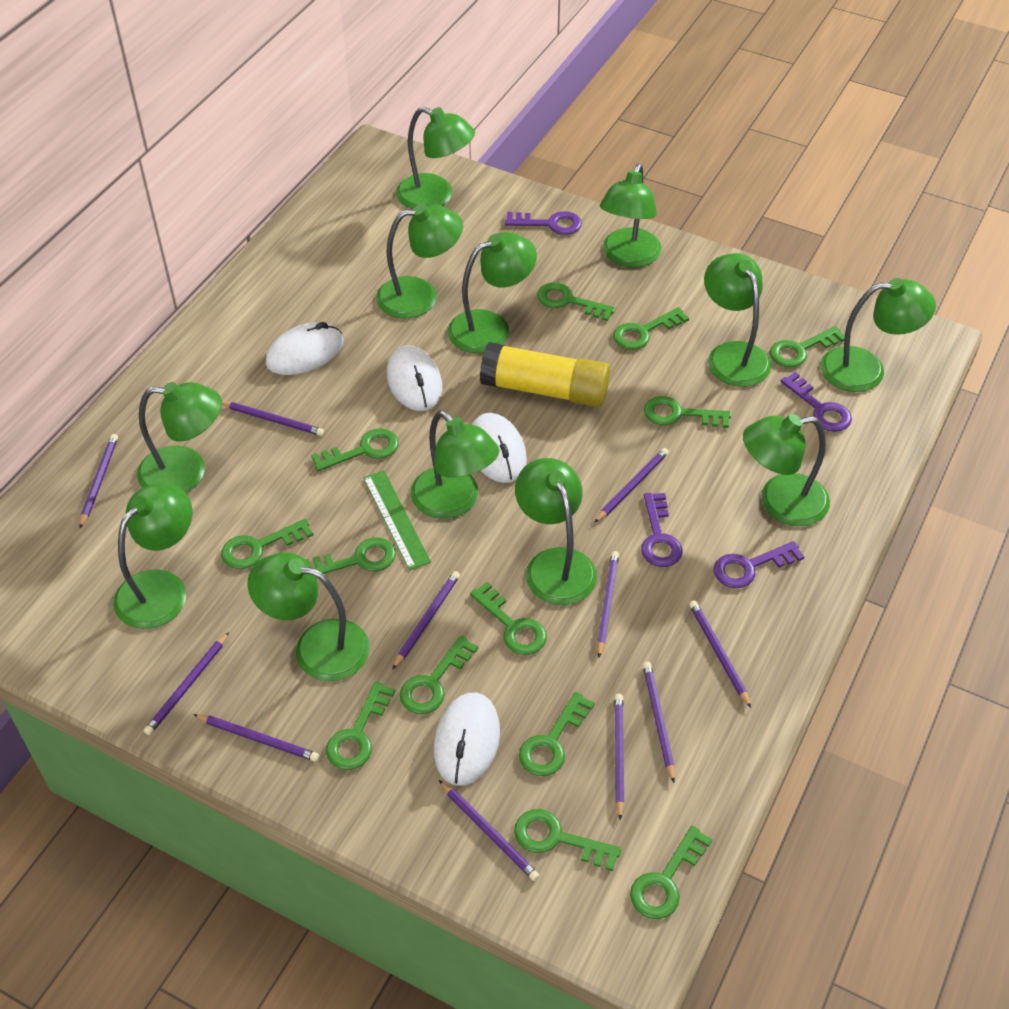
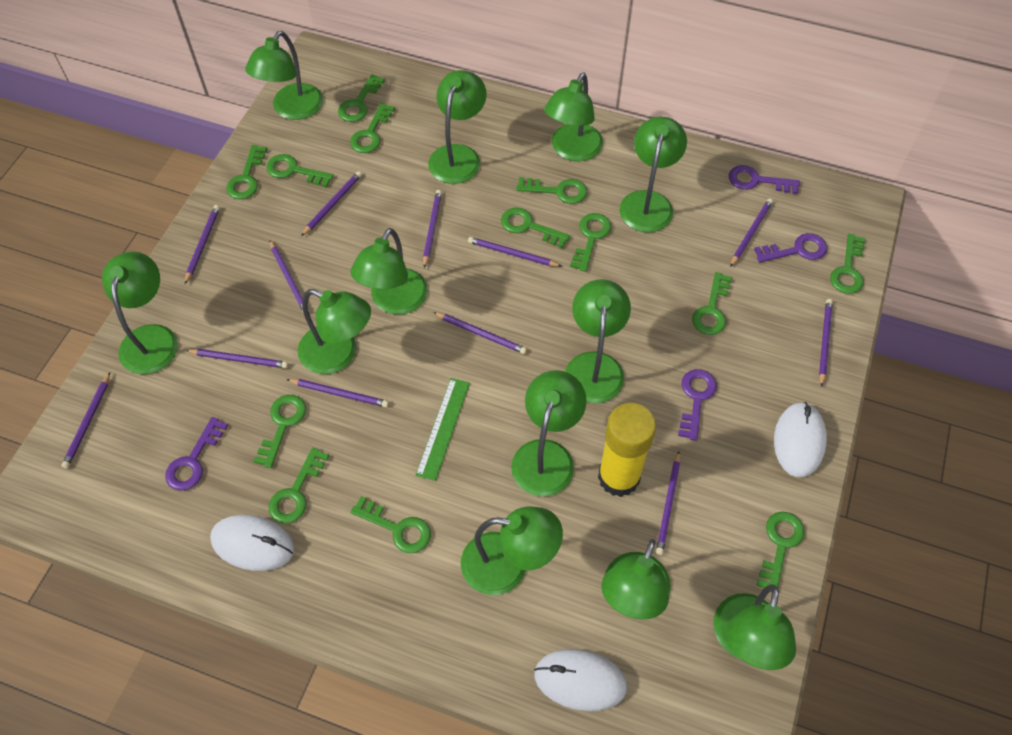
purple pencil: 11 -> 12
white mouse: 4 -> 3

